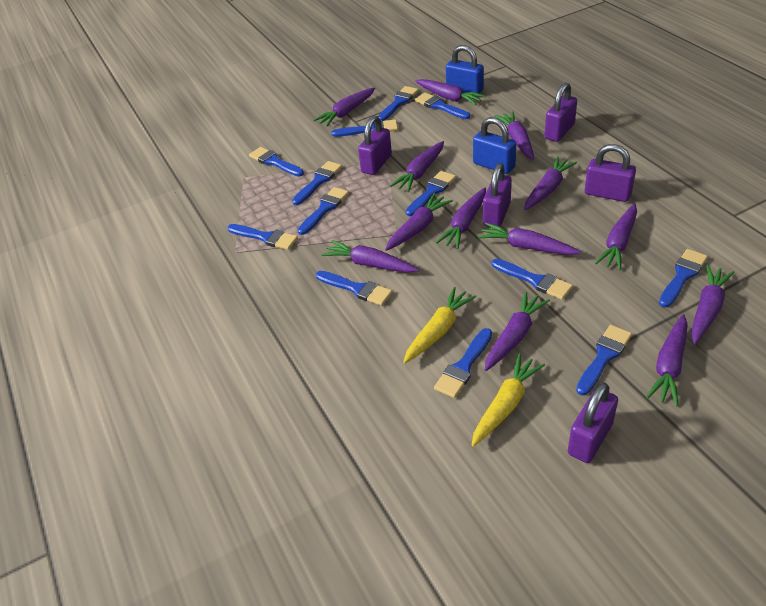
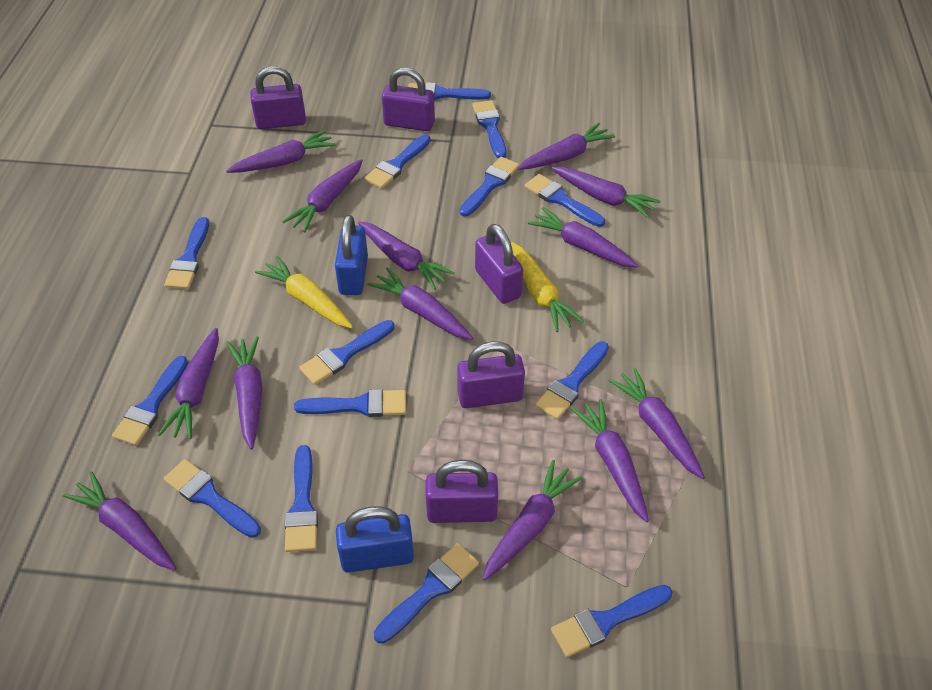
blue brush: 13 -> 14

